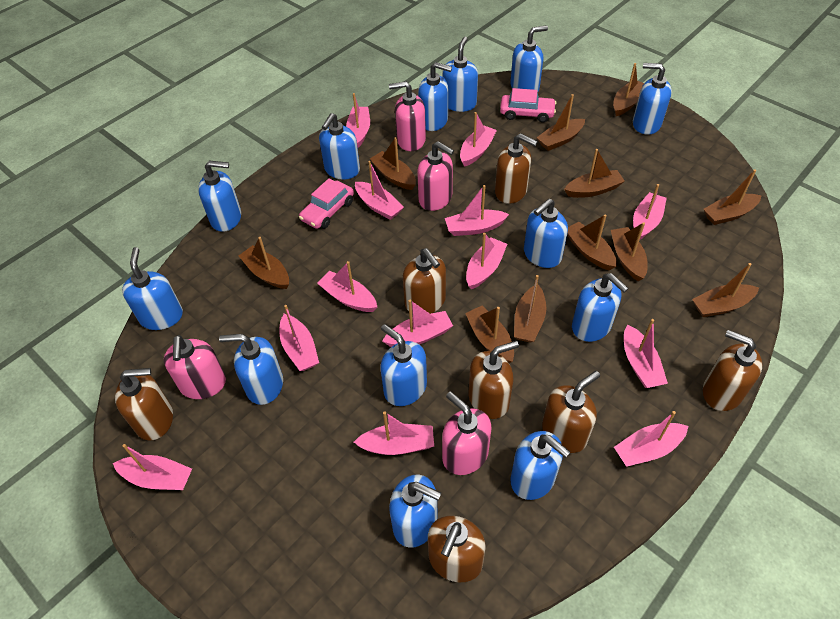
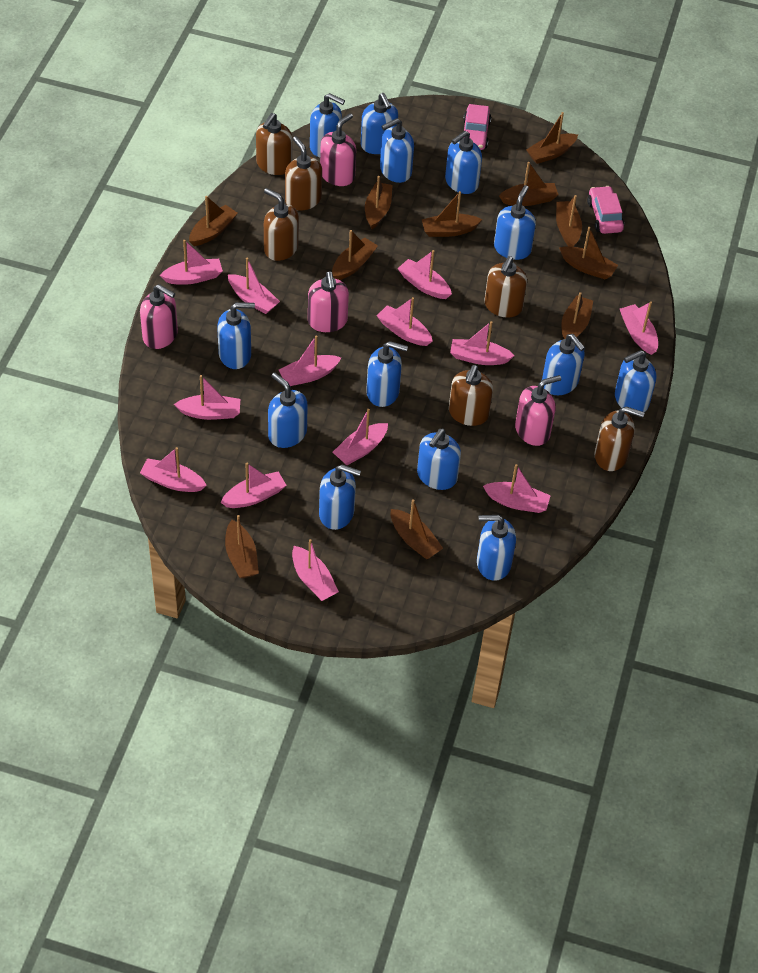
brown soap dispenser: 7 -> 6

